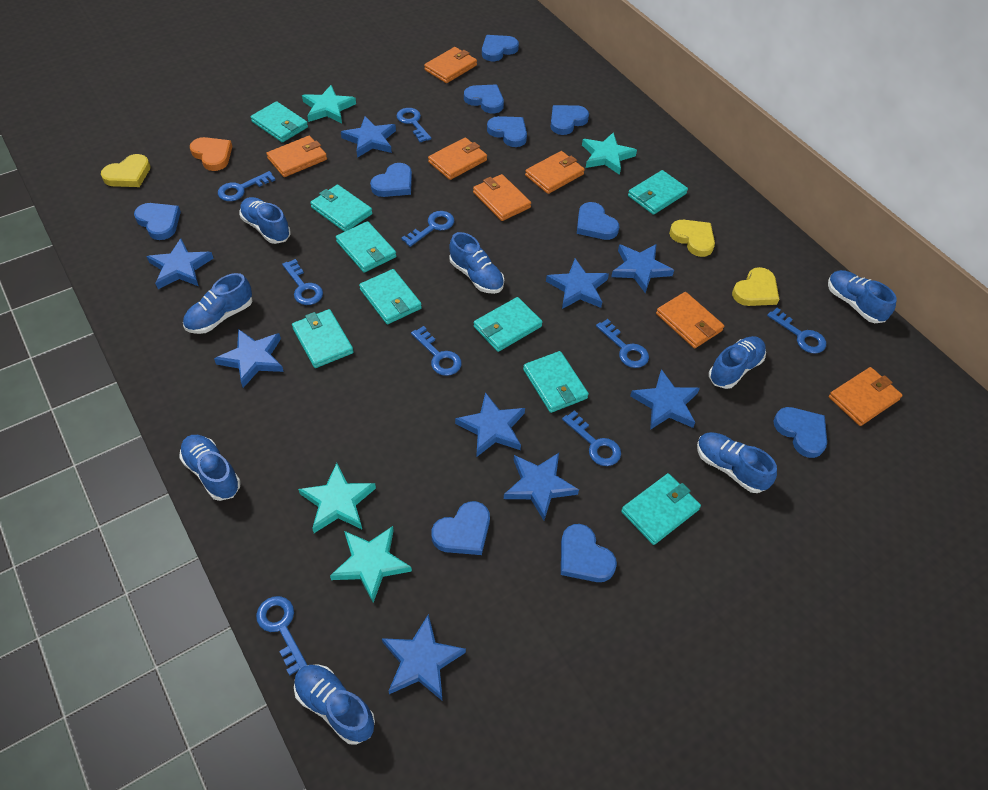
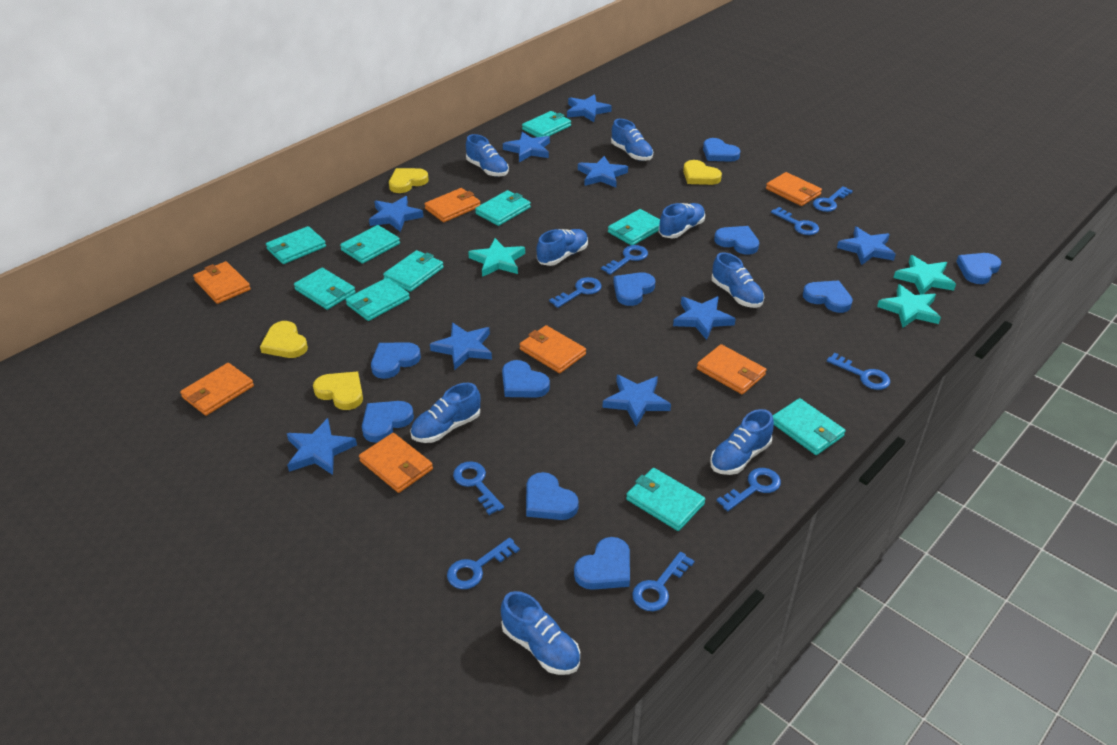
orange heart: 1 -> 0
turquoise star: 4 -> 3
turquoise wallet: 9 -> 10
yellow heart: 3 -> 4

